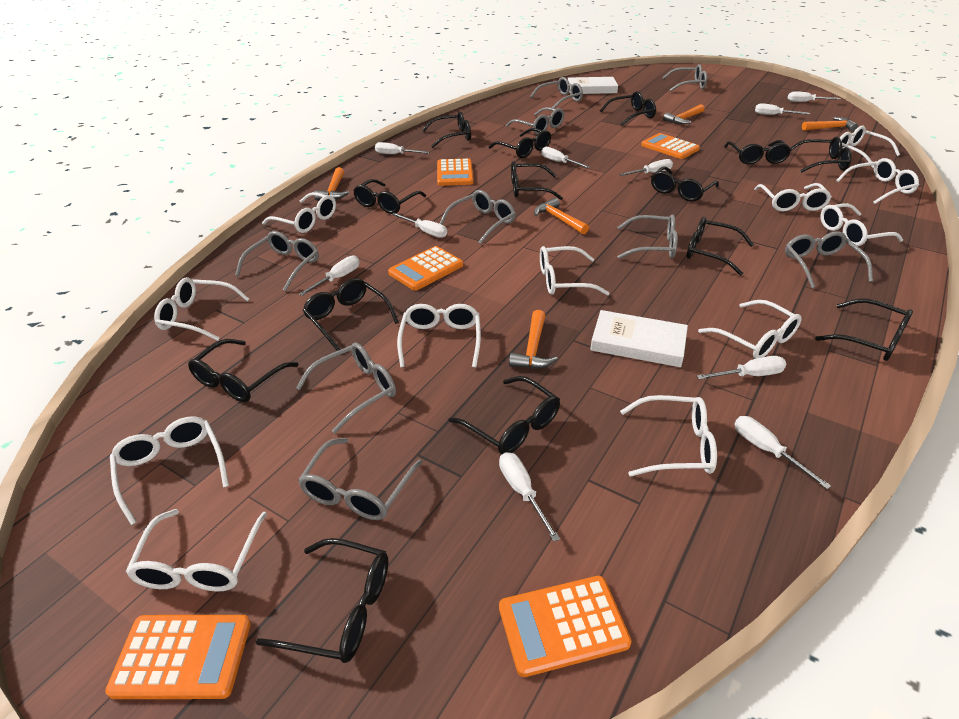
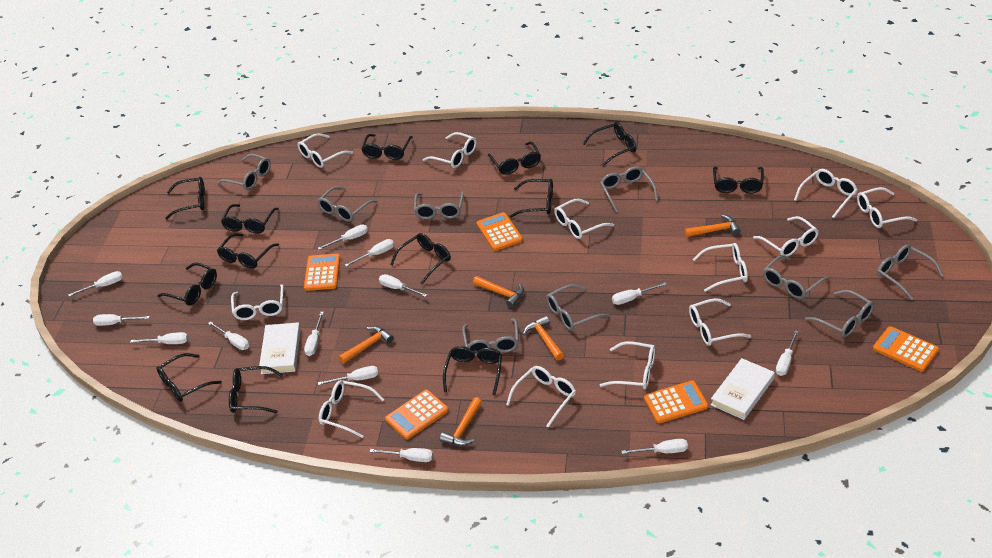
black glasses: 14 -> 13
white screwdriver: 10 -> 13

